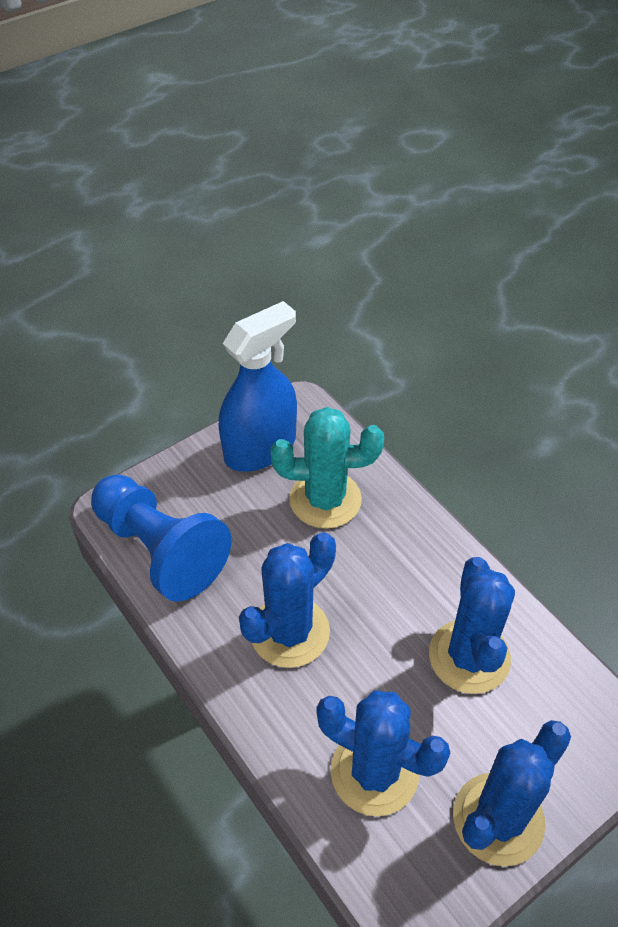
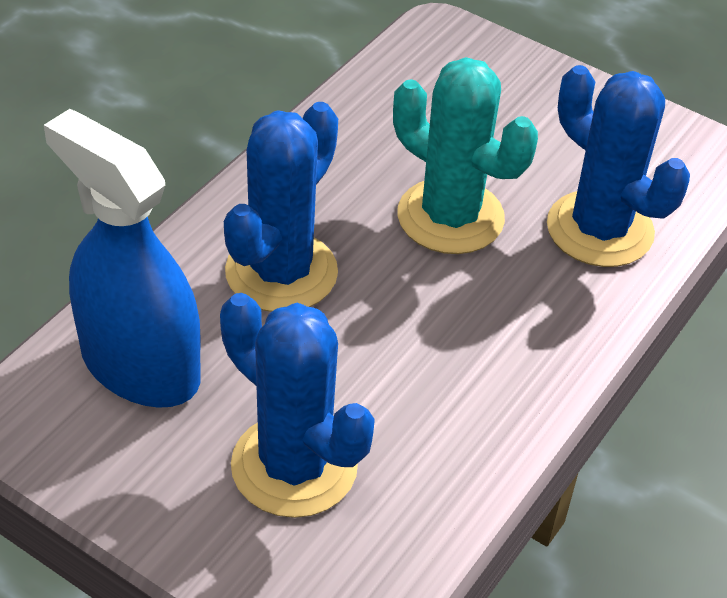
blue cactus: 4 -> 3
blue pawn: 1 -> 0

